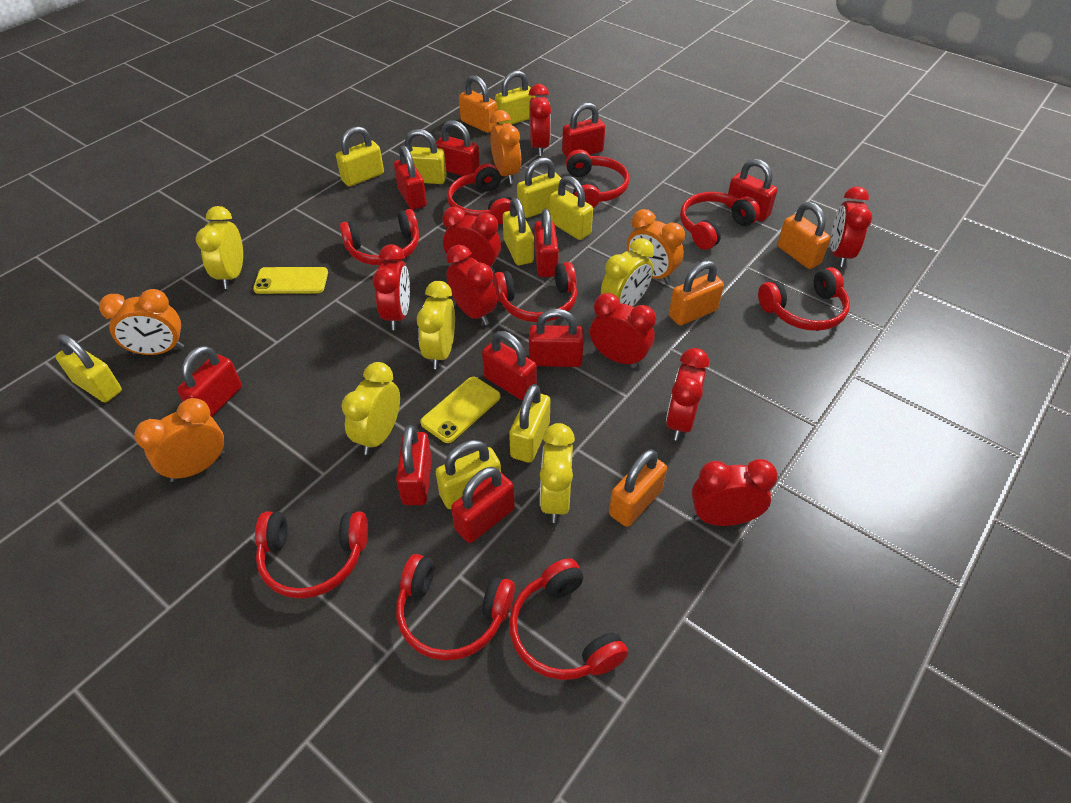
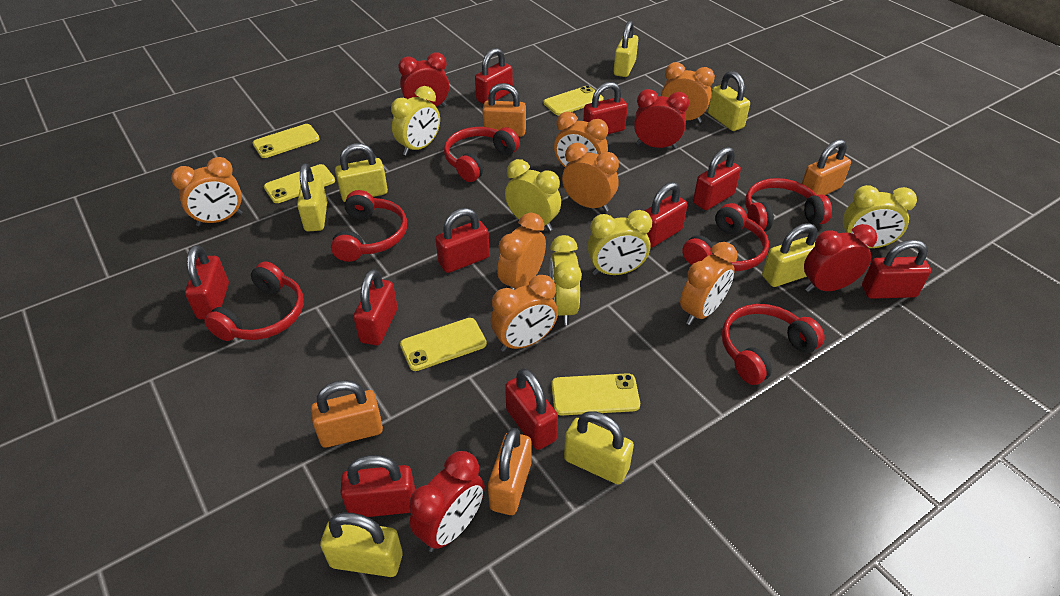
orange clock: 4 -> 7
red clock: 8 -> 4
red headphones: 9 -> 6
yellow padlock: 9 -> 7
yellow phone: 2 -> 5

